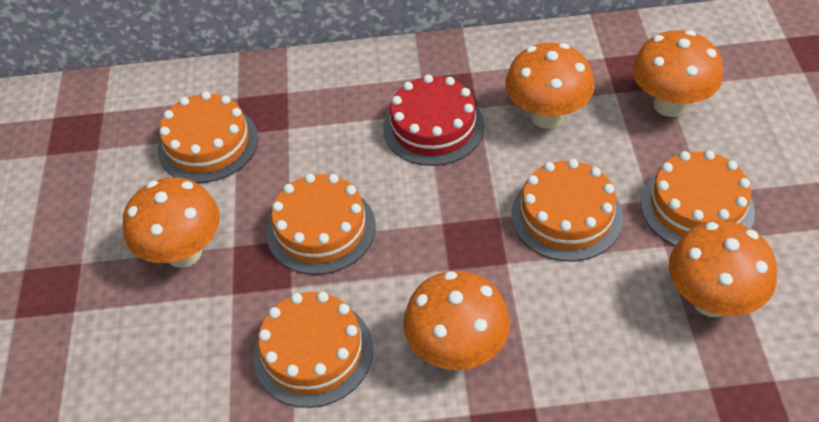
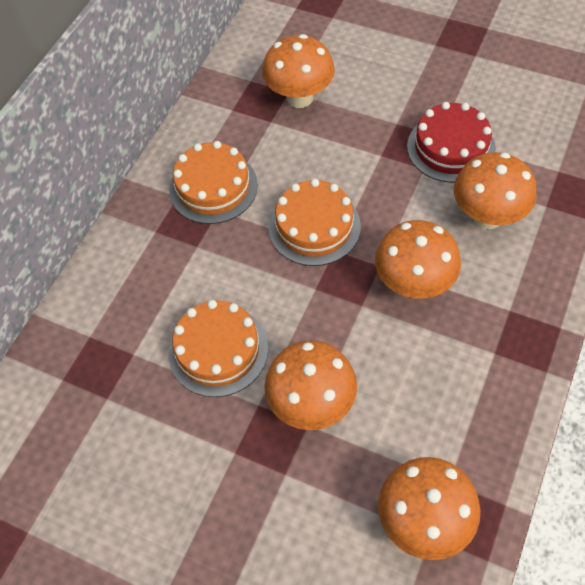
orange cake: 5 -> 3

